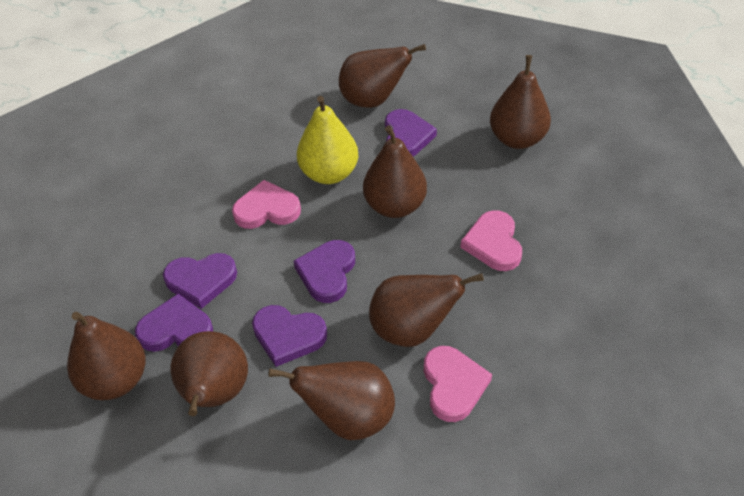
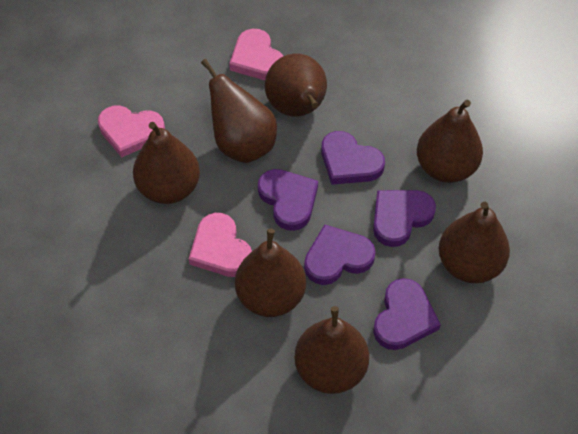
yellow pear: 1 -> 0

